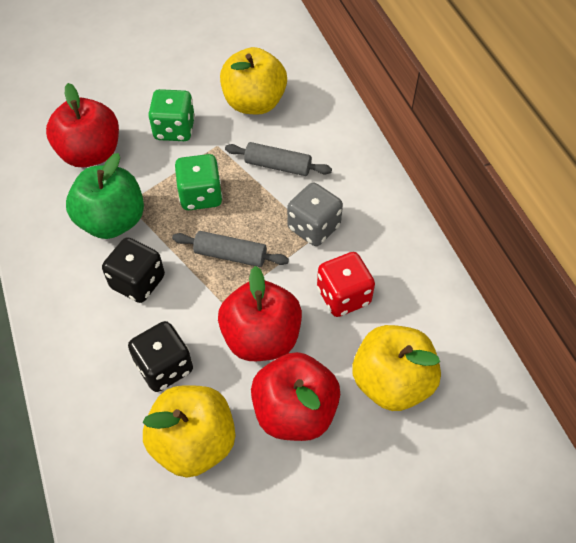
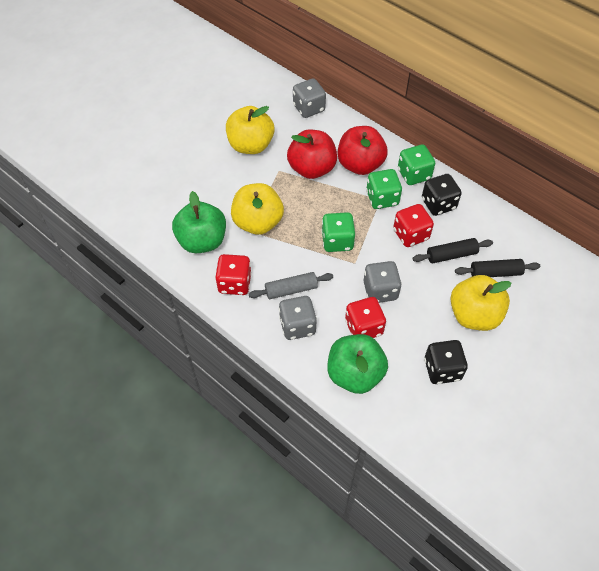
black rolling pin: 0 -> 2
green apple: 1 -> 2
green dice: 2 -> 3
grey dice: 1 -> 3
grey rolling pin: 2 -> 1
red apple: 3 -> 2
red dice: 1 -> 3

